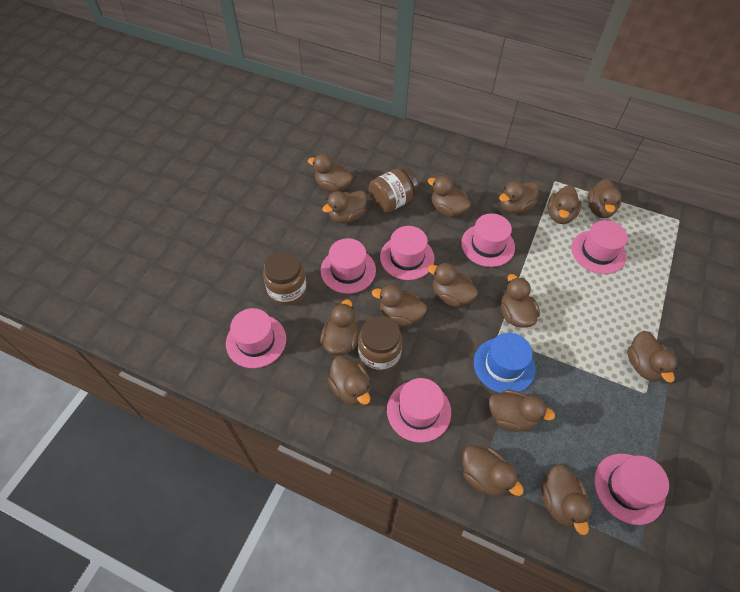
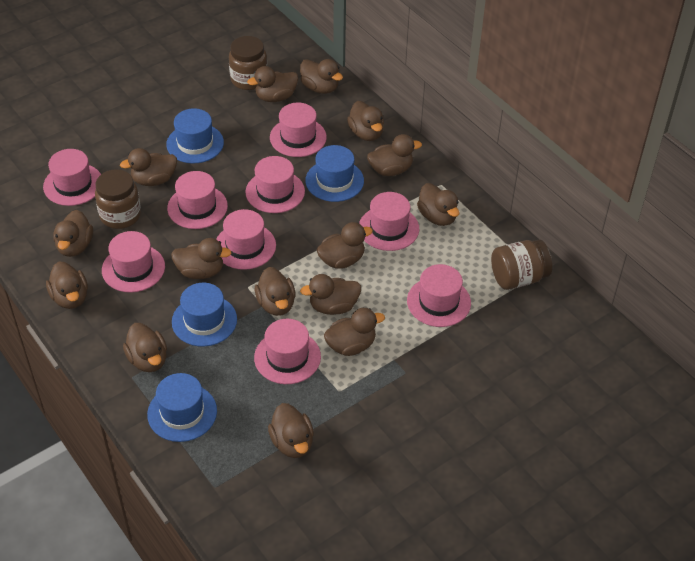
blue hat: 1 -> 4
pink hat: 7 -> 9

